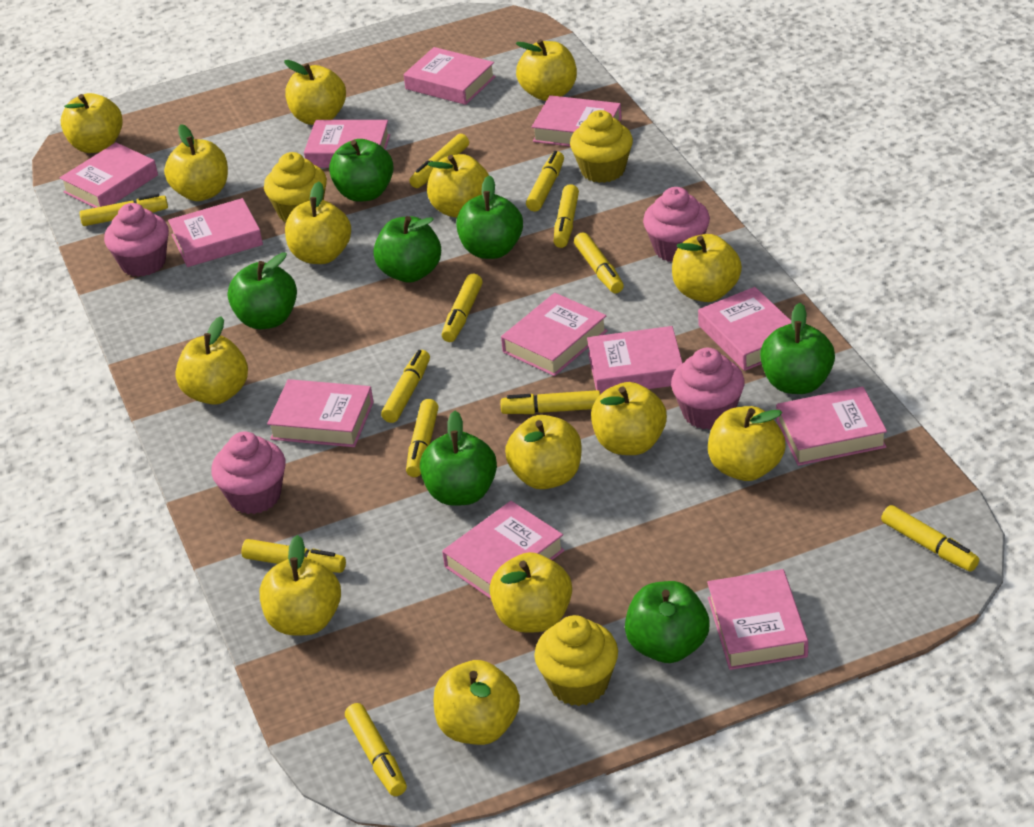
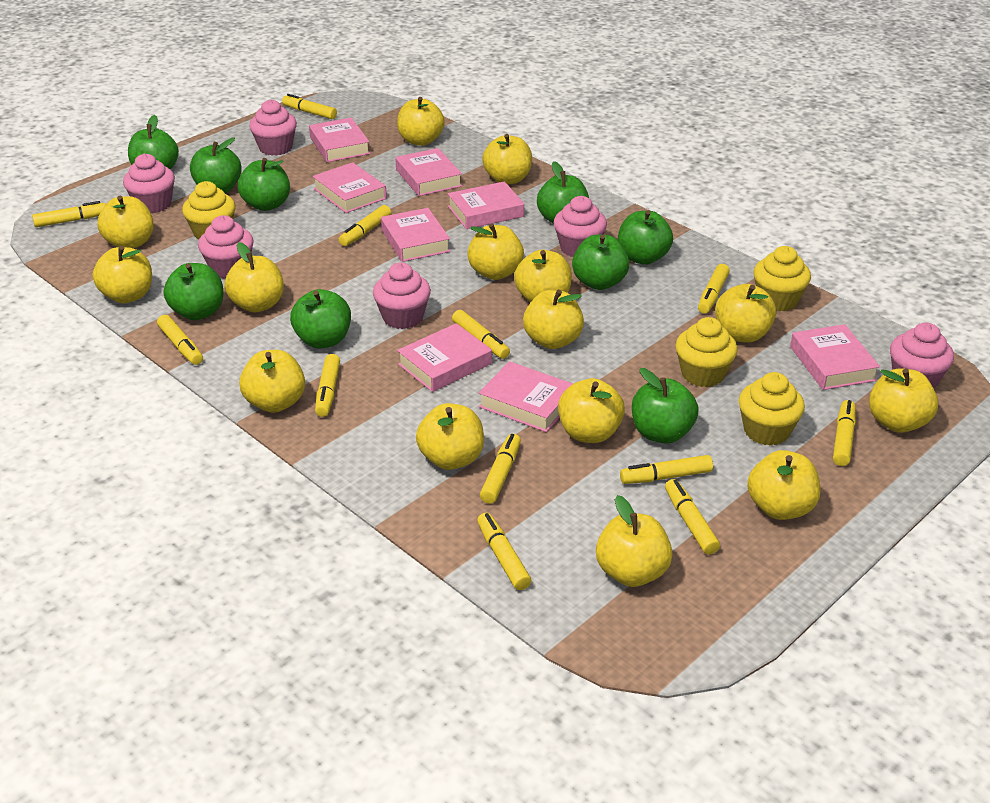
green apple: 7 -> 9
pink book: 12 -> 8
pink cupcake: 4 -> 6
yellow apple: 14 -> 15
yellow cupcake: 3 -> 4

